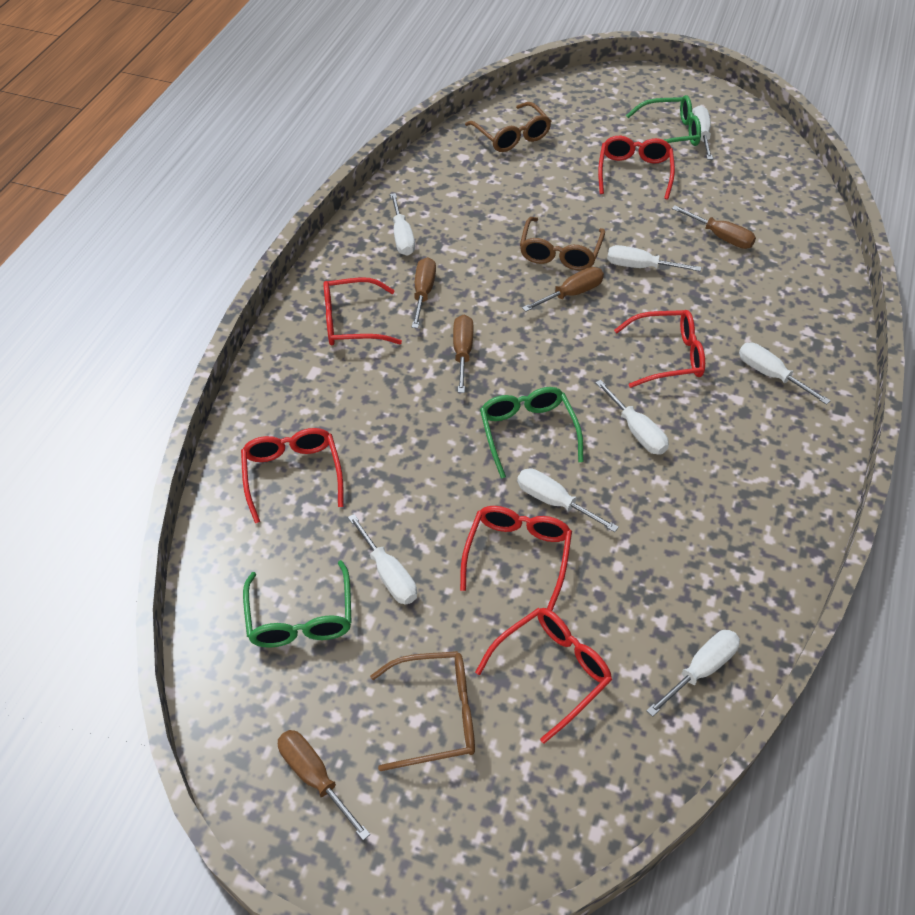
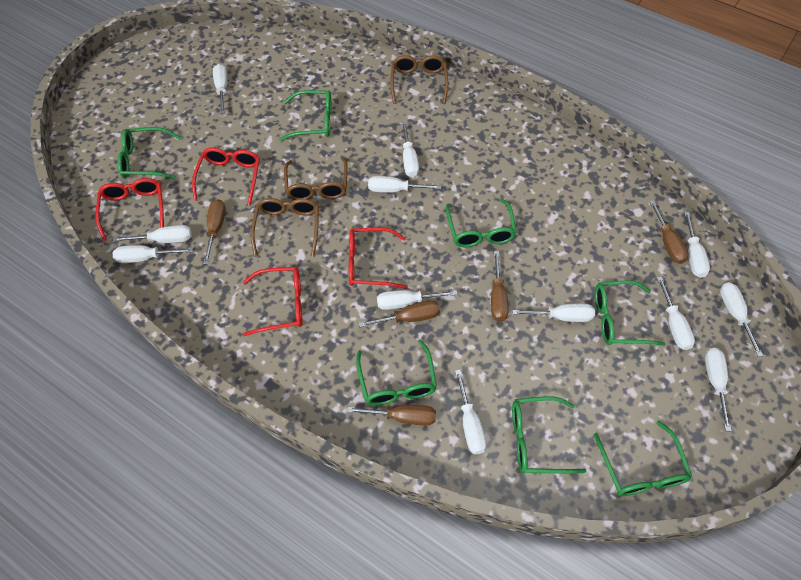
green glasses: 3 -> 7
red glasses: 6 -> 4
white screwdriver: 8 -> 12

